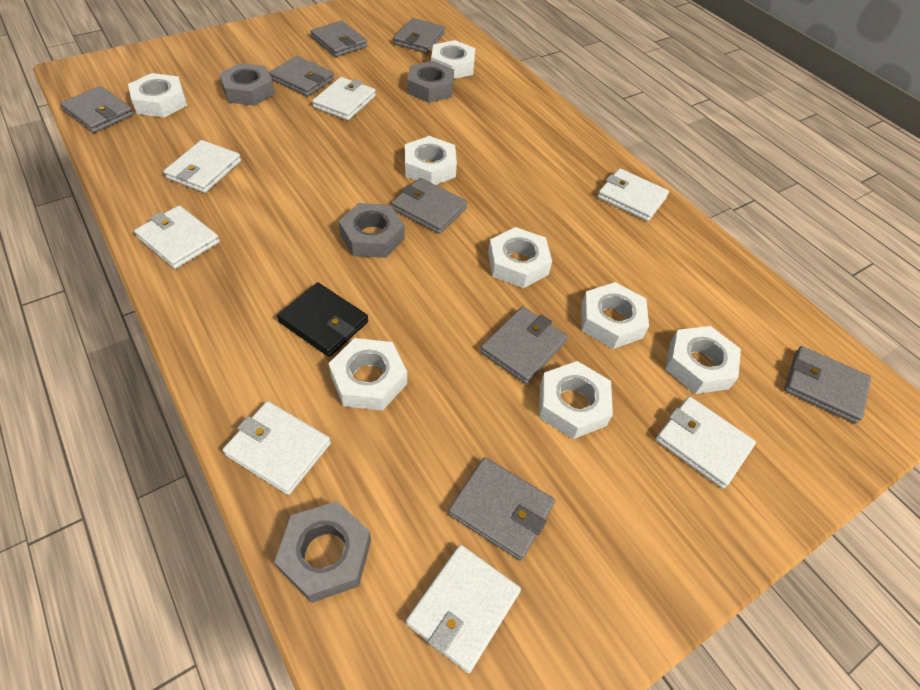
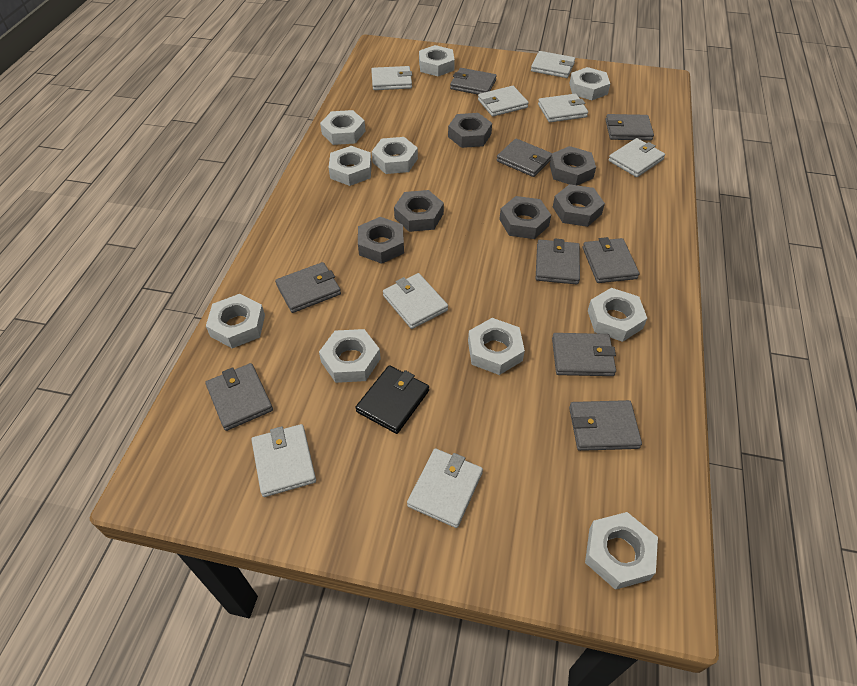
grey nut: 4 -> 6
grey wallet: 8 -> 9
white nut: 8 -> 10
white wallet: 7 -> 8

